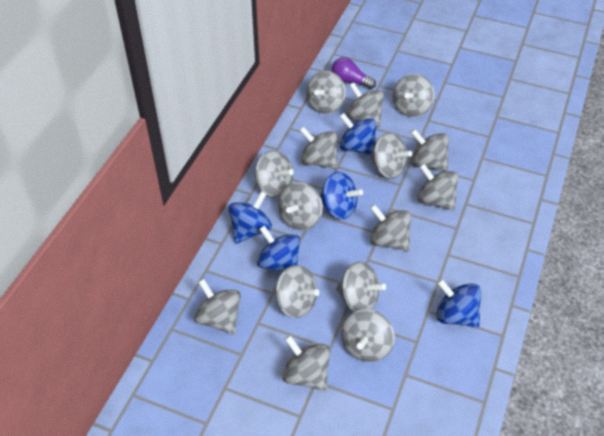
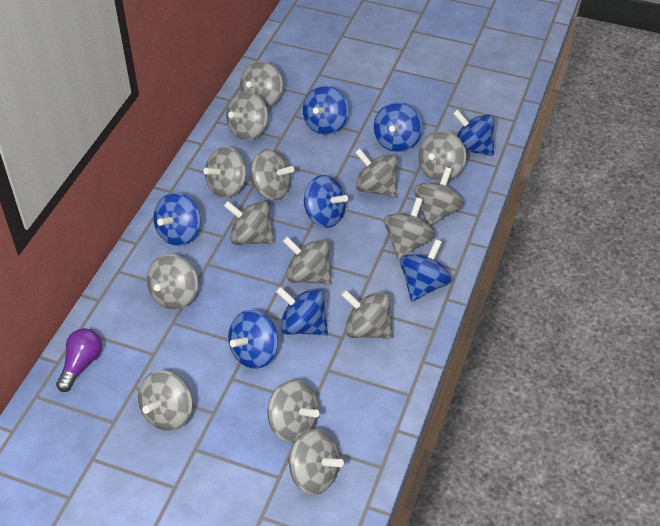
blue spinning top: 5 -> 8

